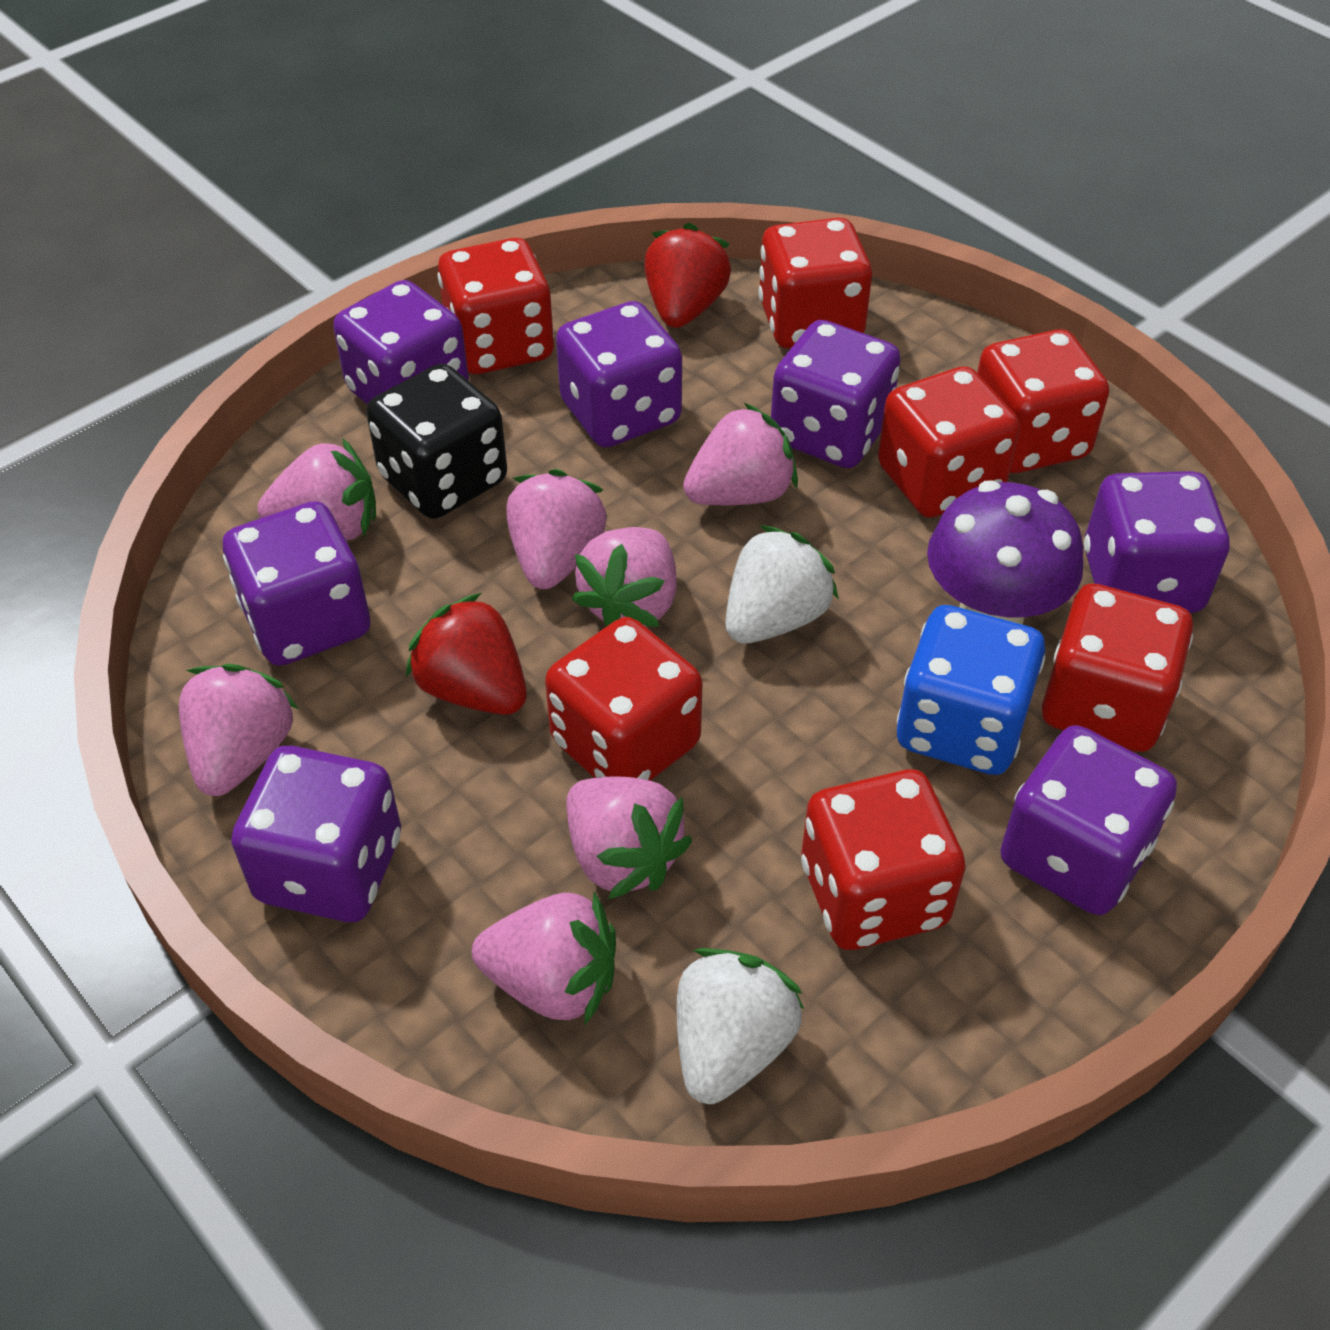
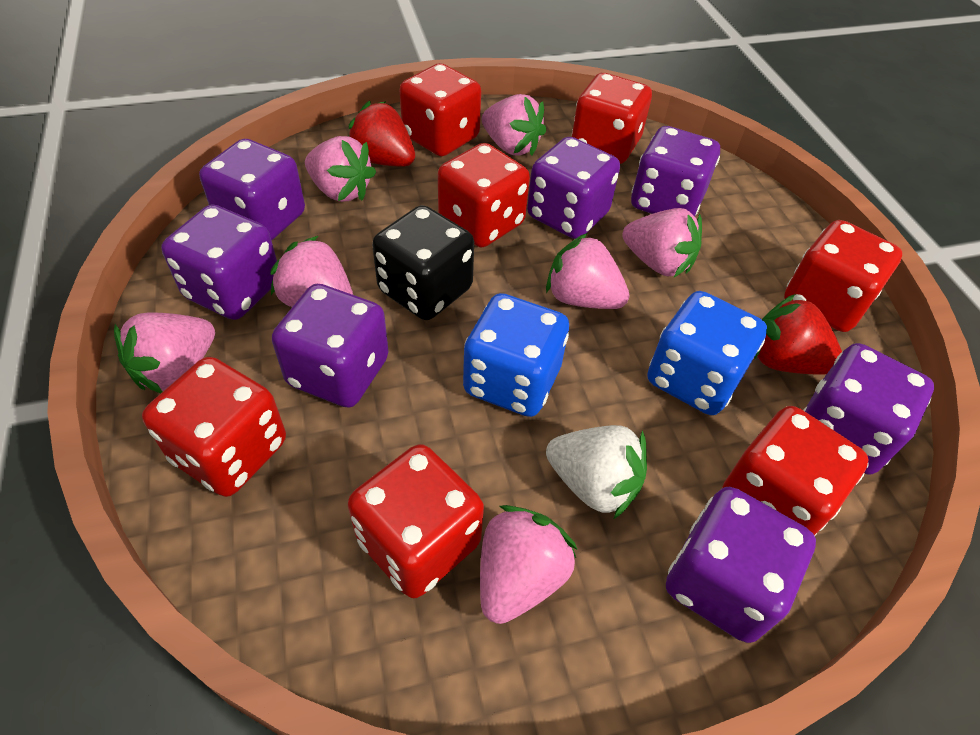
blue dice: 1 -> 2
purple mushroom: 1 -> 0
white strawberry: 2 -> 1

